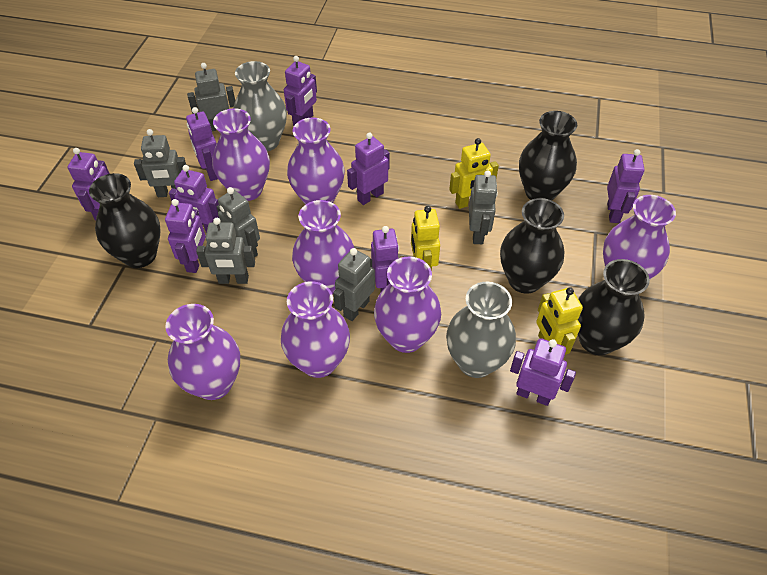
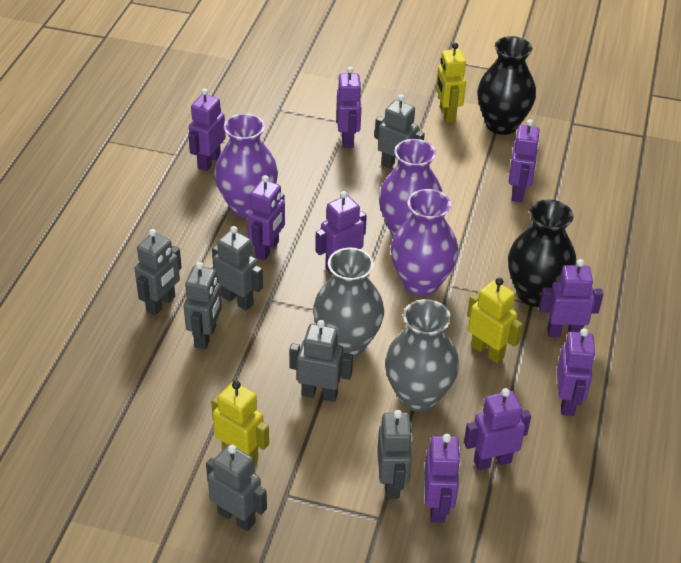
black vase: 4 -> 2
grey robot: 6 -> 7
purple vase: 7 -> 3

